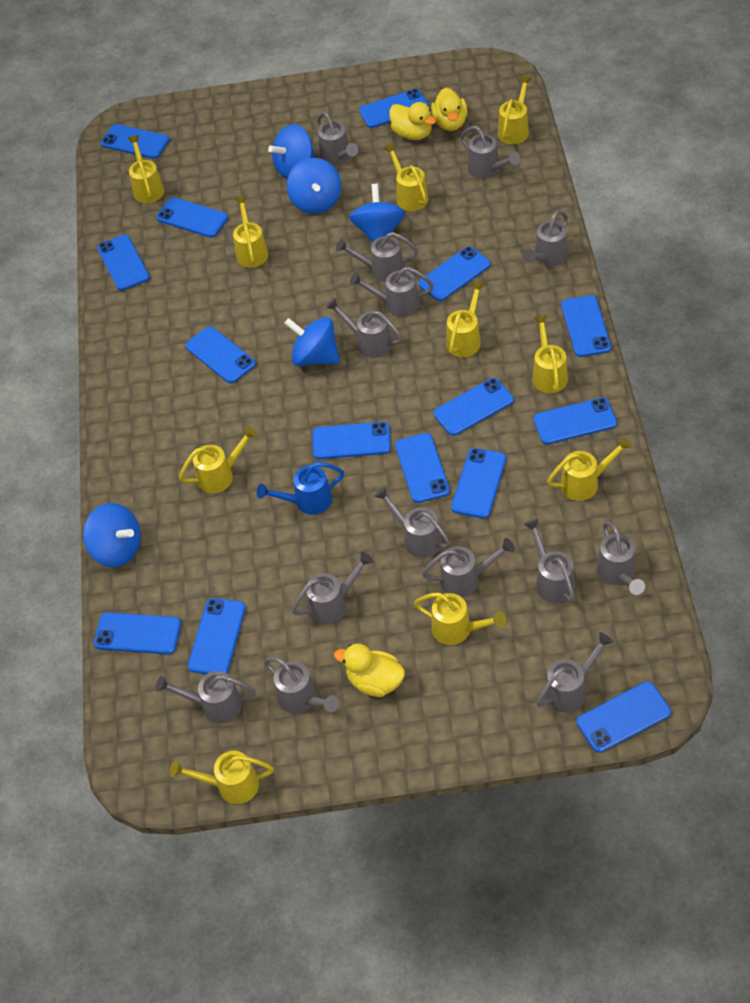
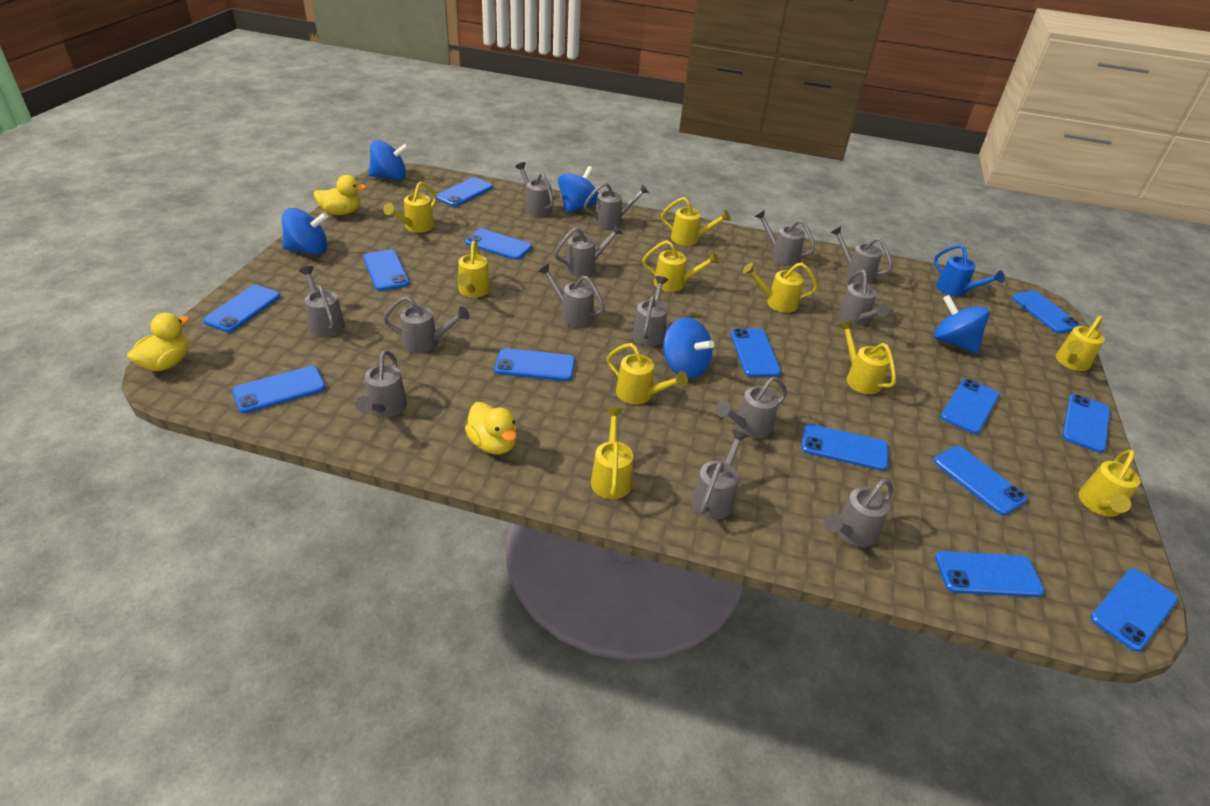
blue phone: 15 -> 14

